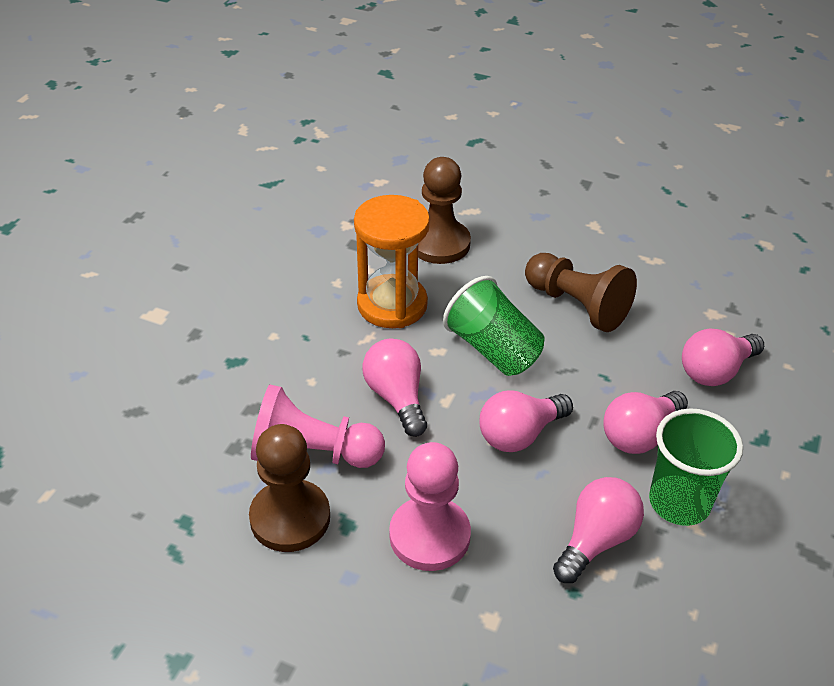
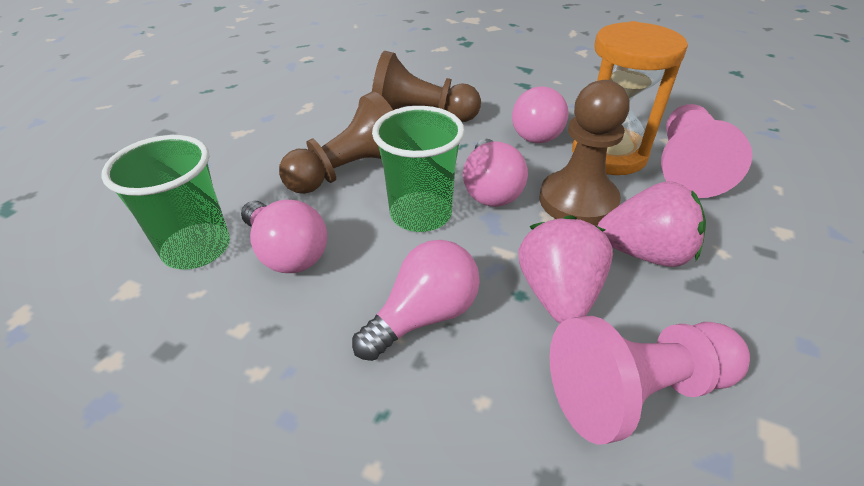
pink light bulb: 5 -> 4
pink strawberry: 0 -> 2

